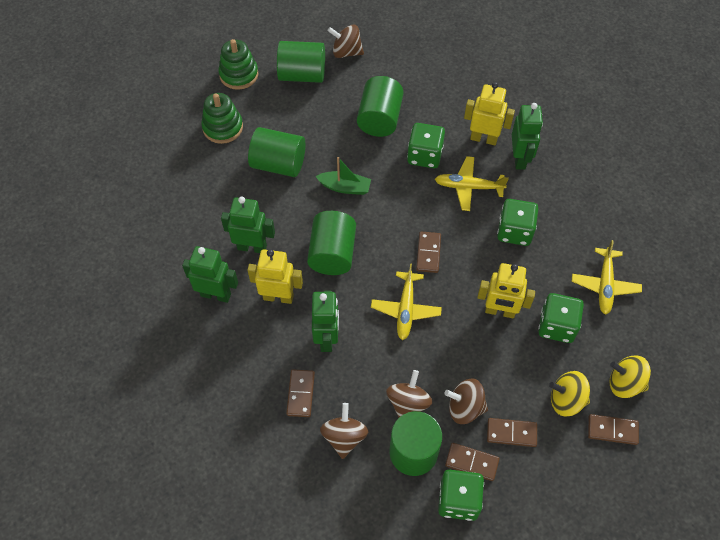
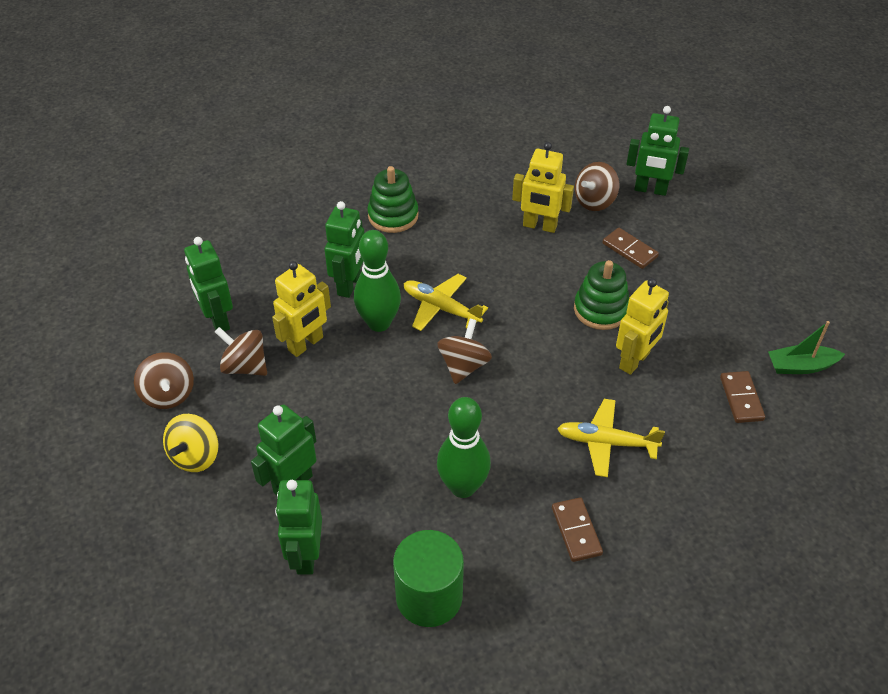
brown domino: 5 -> 3
green bowling pin: 0 -> 2
green cylinder: 5 -> 1
green dice: 4 -> 0
green robot: 4 -> 5
yellow plane: 3 -> 2
yellow spinning top: 2 -> 1

